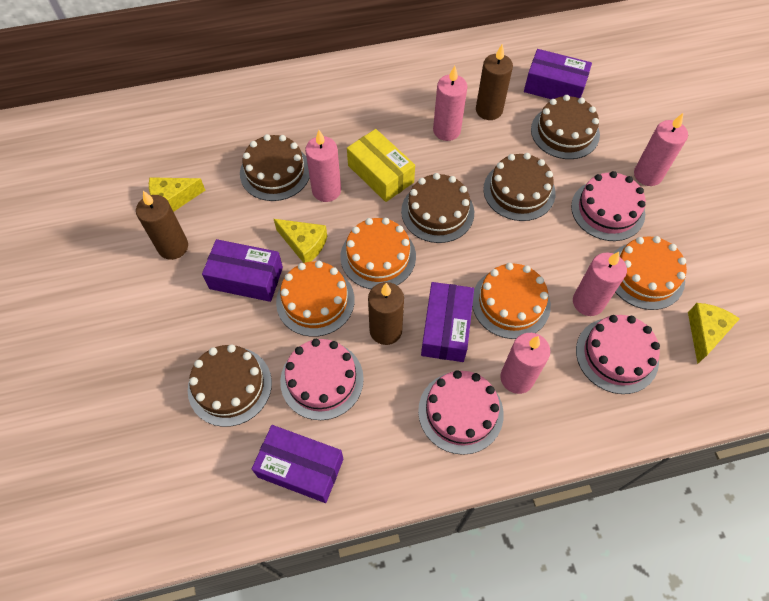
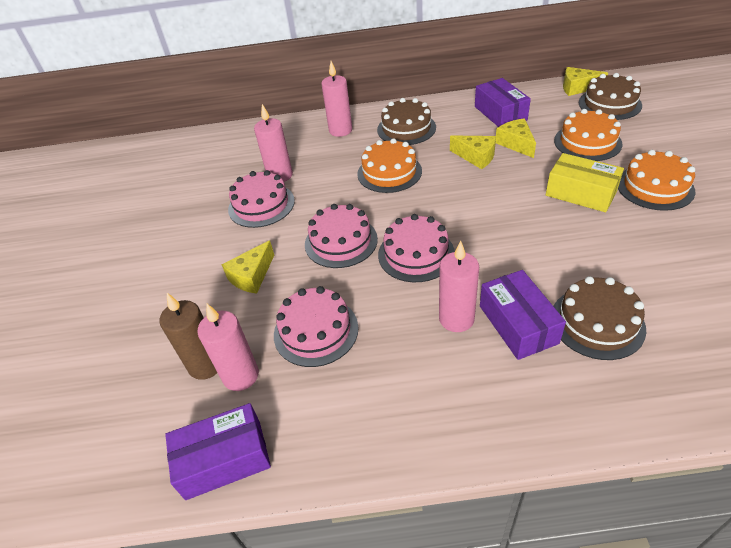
brown cake: 5 -> 3
brown candle: 3 -> 1
orange cake: 4 -> 3
pink candle: 5 -> 4
purple box: 4 -> 3
yellow cheese: 3 -> 4

